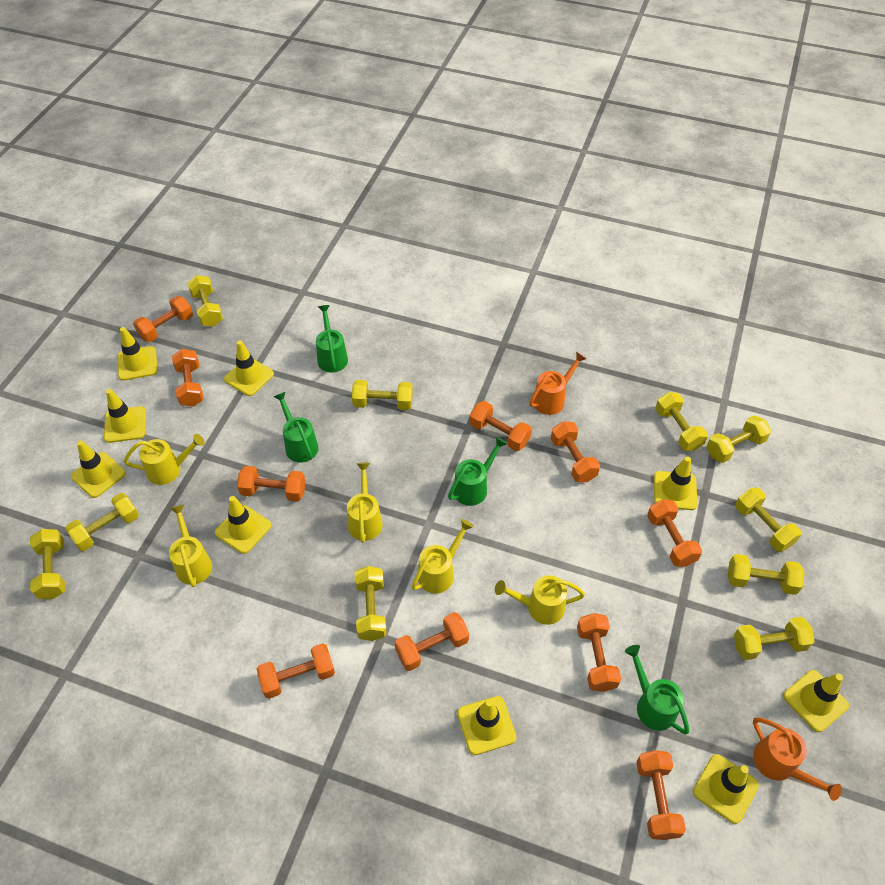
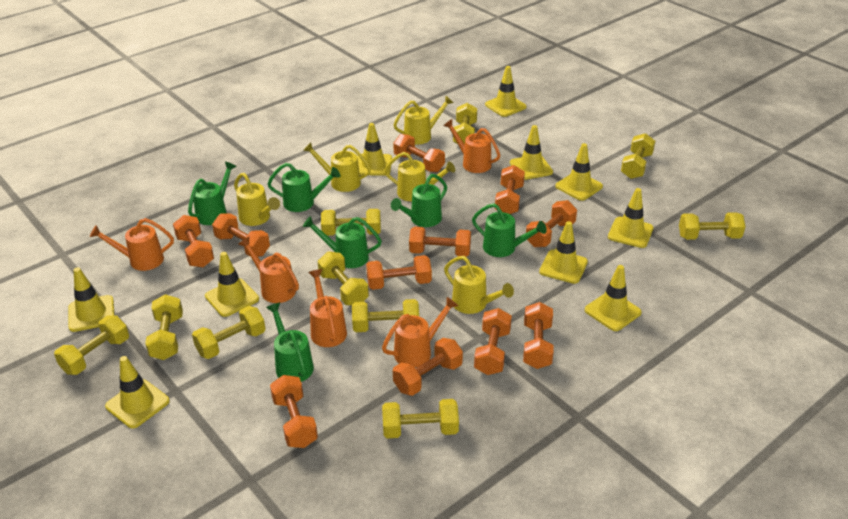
green watering can: 4 -> 6
orange dumbbell: 10 -> 11
orange watering can: 2 -> 5
yellow traffic cone: 9 -> 10

